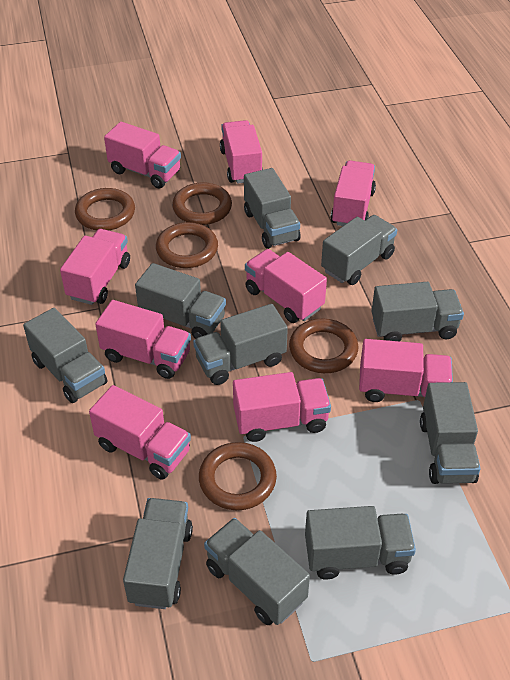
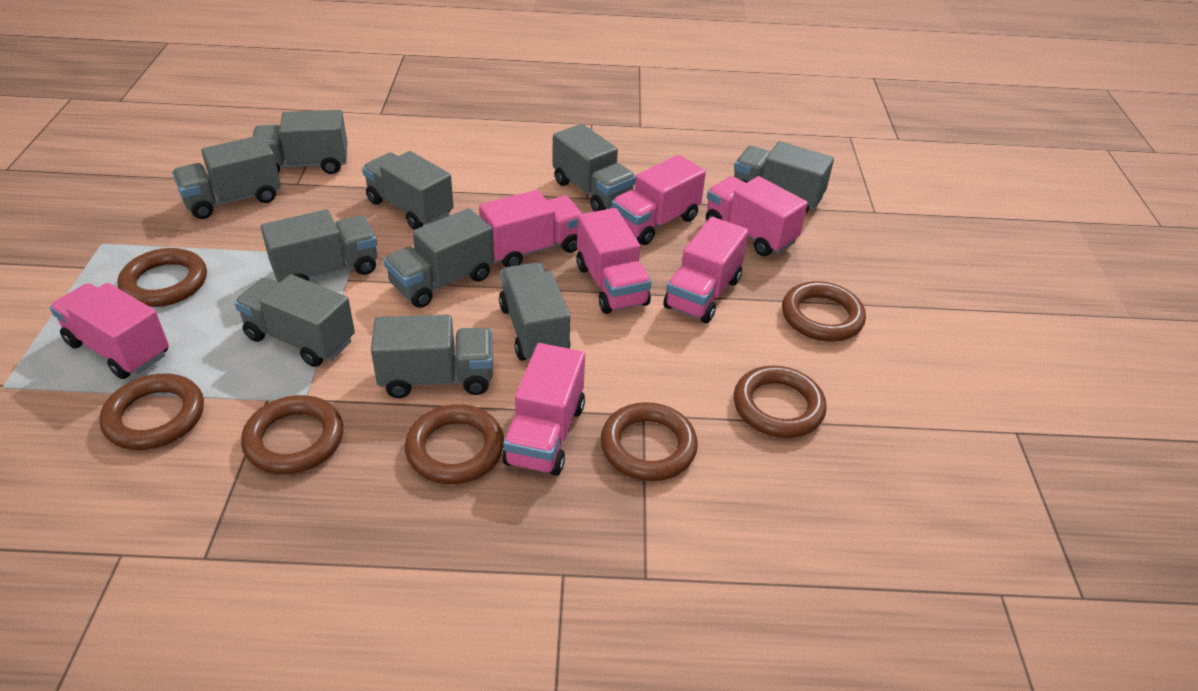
brown ring: 5 -> 7
pink truck: 9 -> 7

